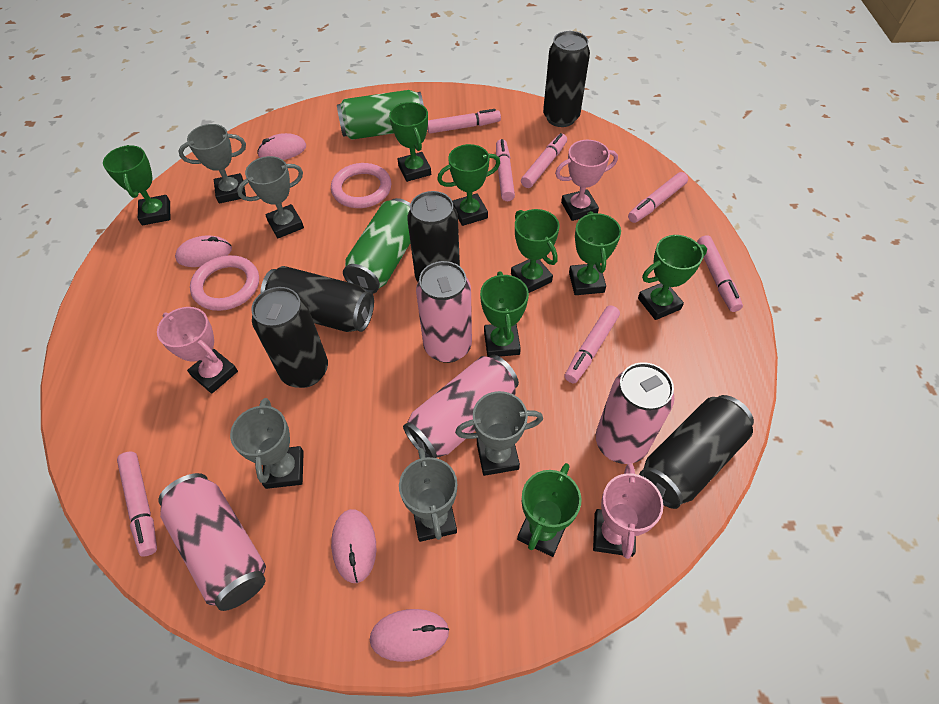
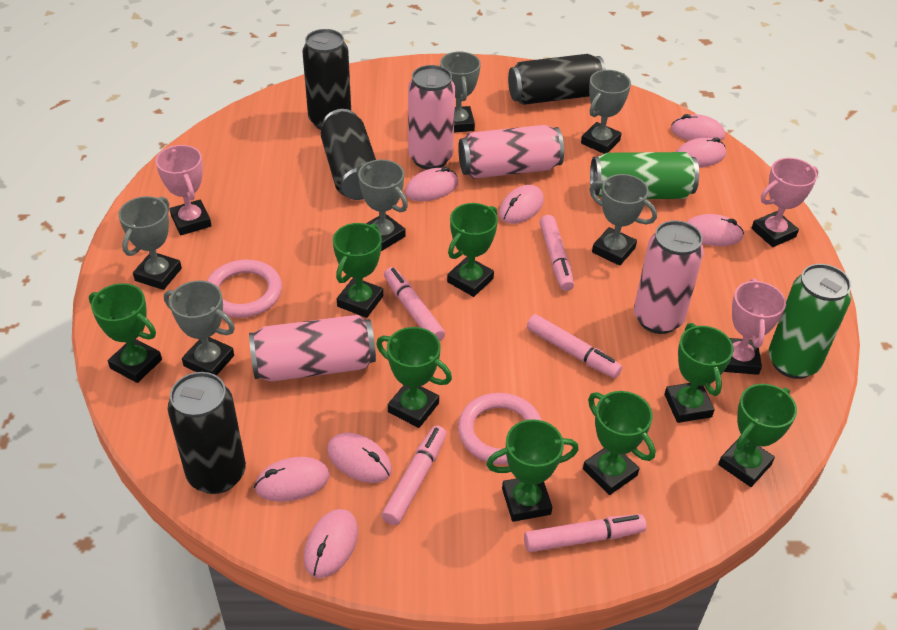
black can: 5 -> 4
grey trophy: 5 -> 6
pink marker: 7 -> 5
pink mouse: 4 -> 8

